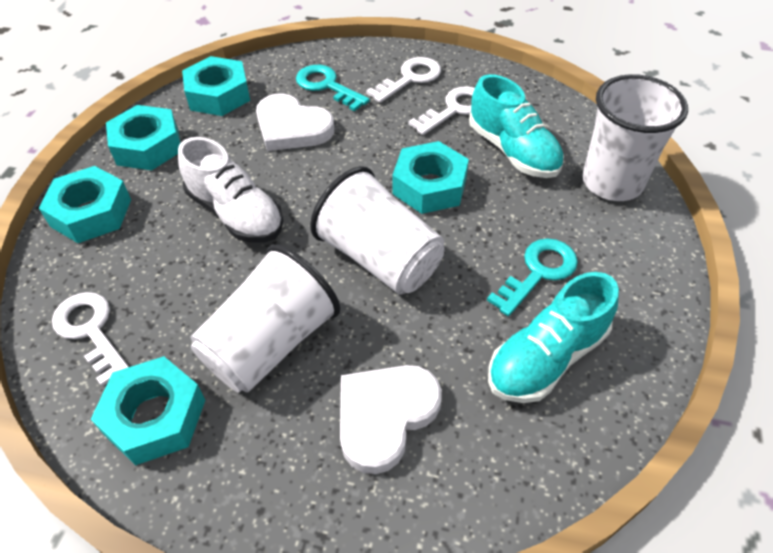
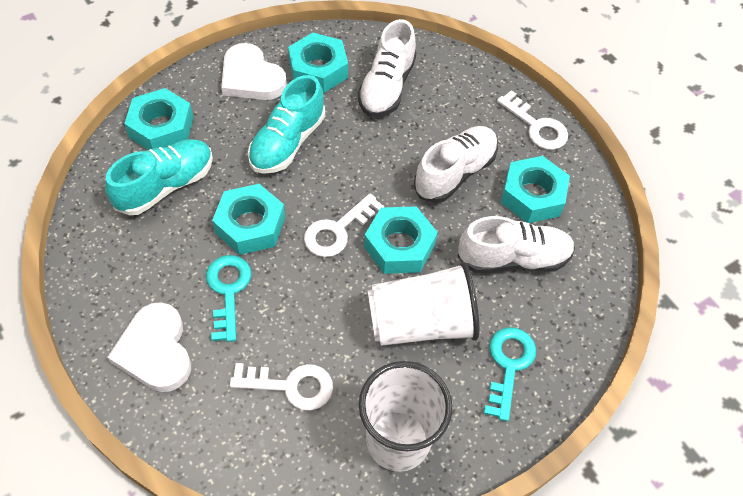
white cup: 3 -> 2
white shoe: 1 -> 3

